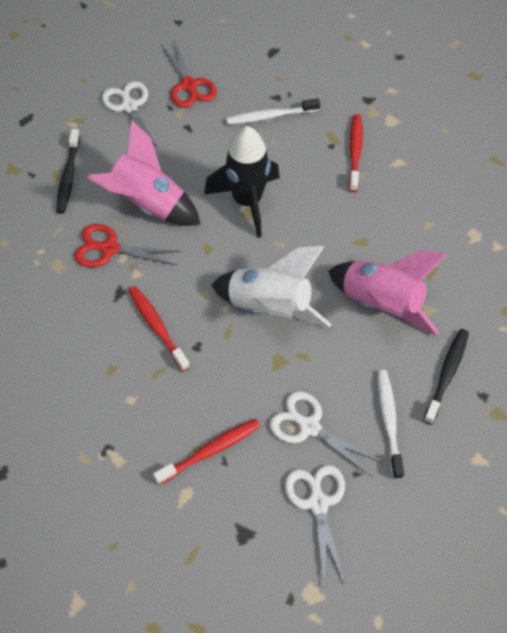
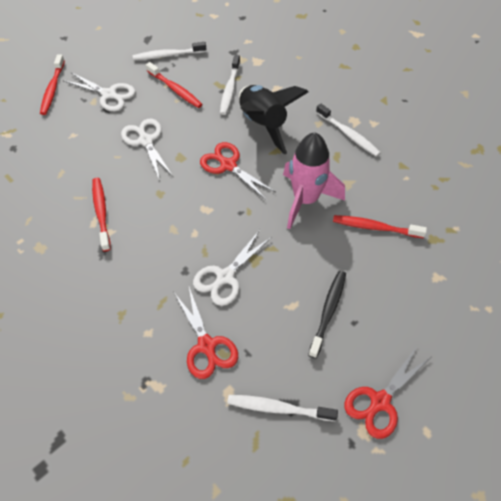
black toothbrush: 2 -> 1
pink rocket: 2 -> 1
red scissors: 2 -> 3
red toothbrush: 3 -> 4
white rocket: 1 -> 0
white toothbrush: 2 -> 4

